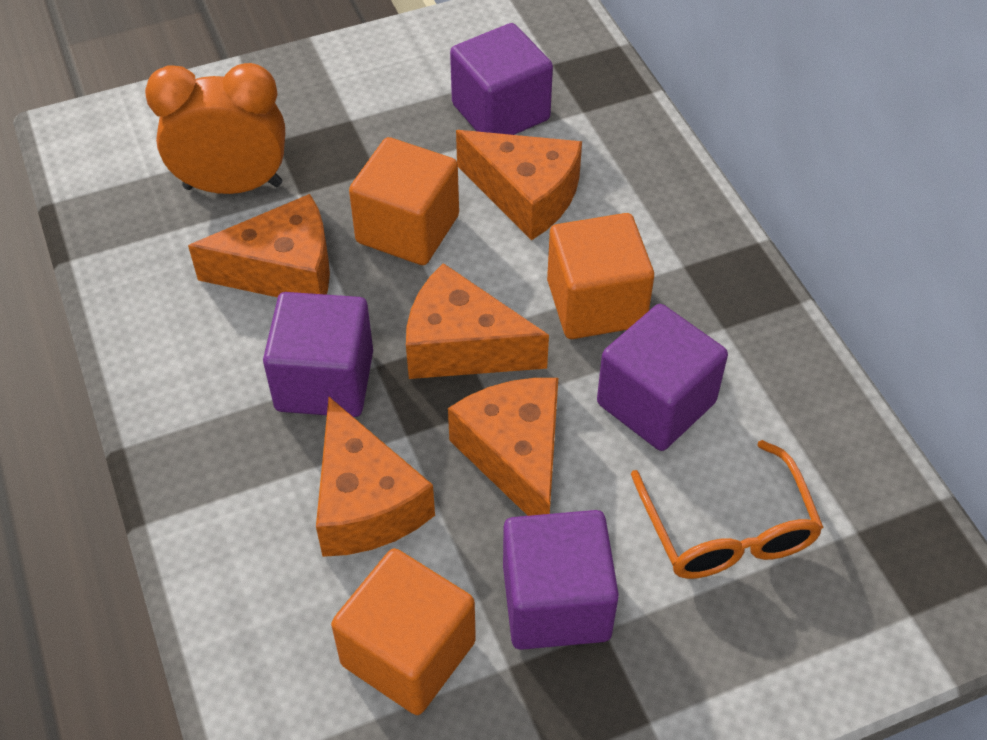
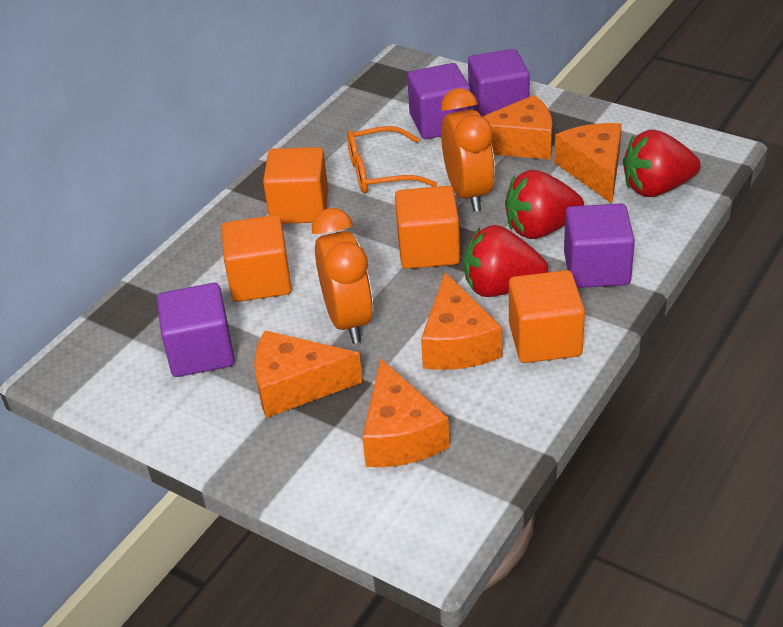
orange clock: 1 -> 2
orange cube: 3 -> 4
red strawberry: 0 -> 3

